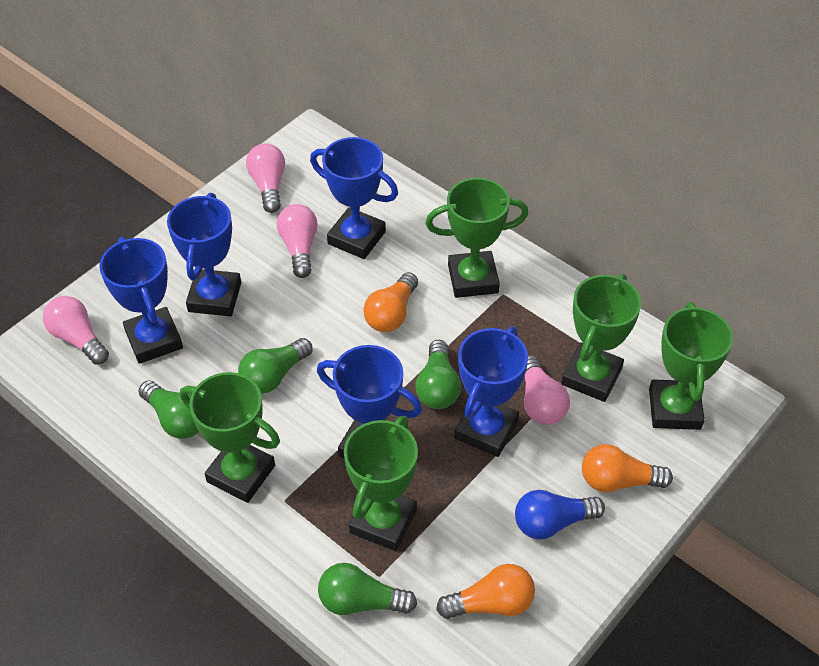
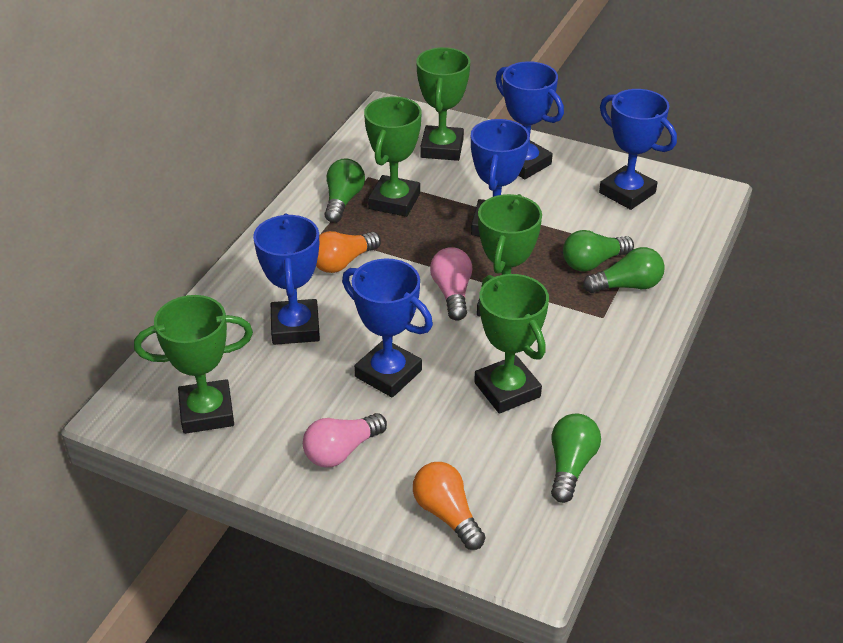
blue light bulb: 1 -> 0
orange light bulb: 3 -> 2
pink light bulb: 4 -> 2

